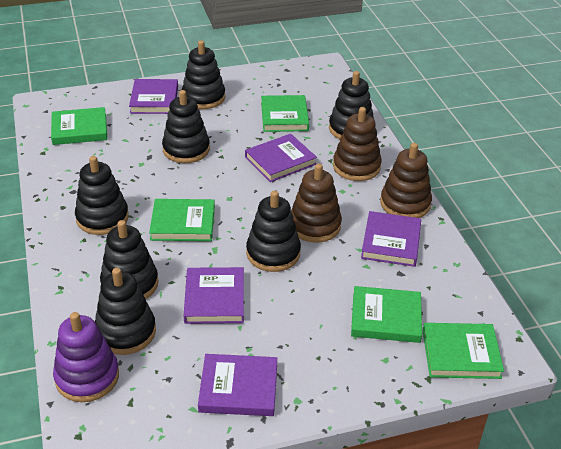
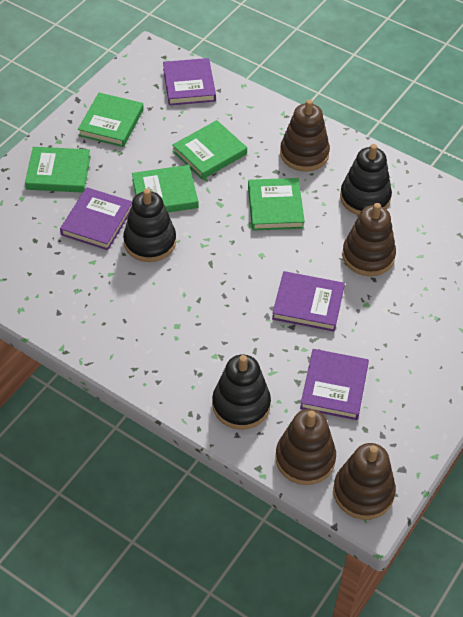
black stacking toy: 7 -> 3
brown stacking toy: 3 -> 4
purple book: 5 -> 4
purple stacking toy: 1 -> 0

